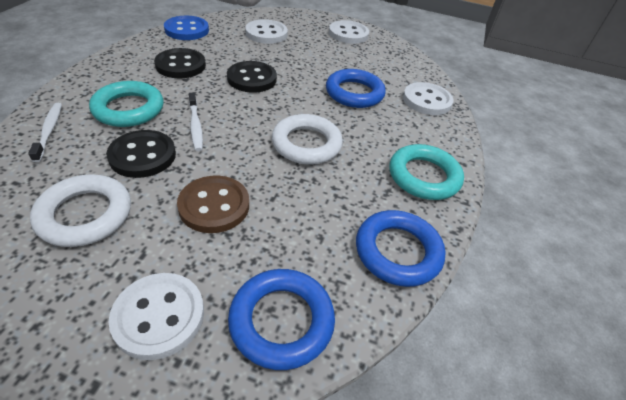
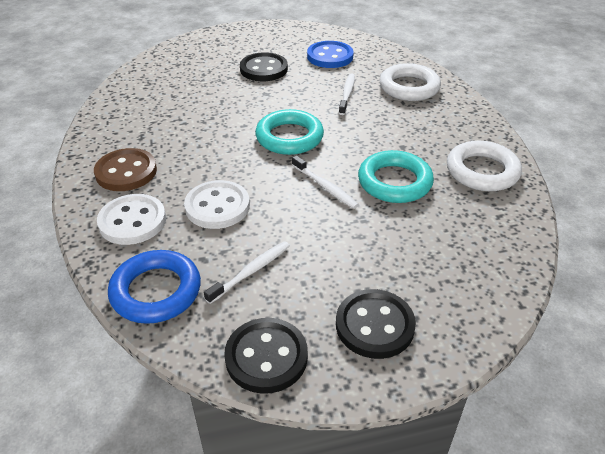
blue ring: 3 -> 1
white button: 4 -> 2
white toothbrush: 2 -> 3

